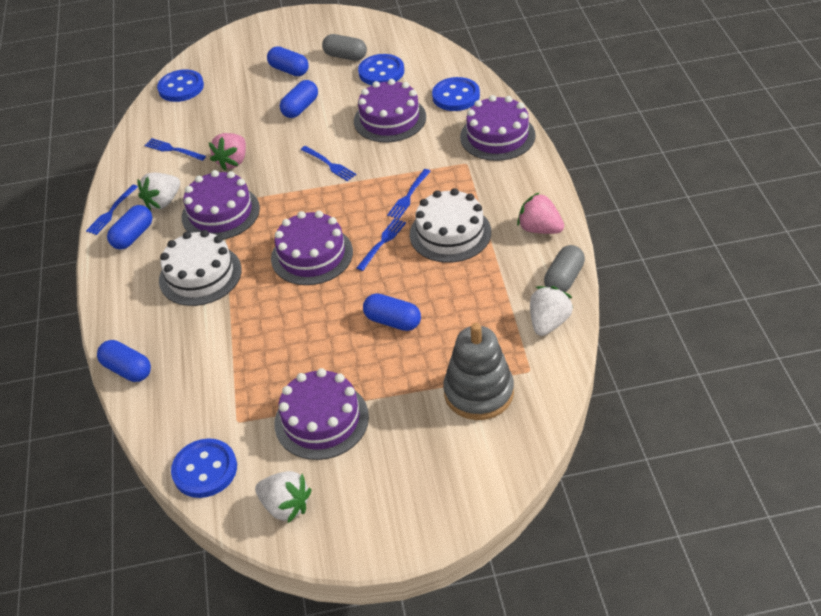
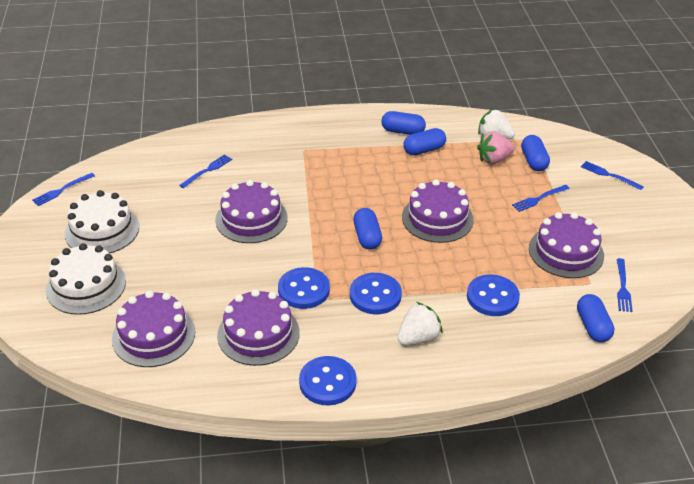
grey capsule: 2 -> 0
grey stacking toy: 1 -> 0
pink strawberry: 2 -> 1
white strawberry: 3 -> 2

